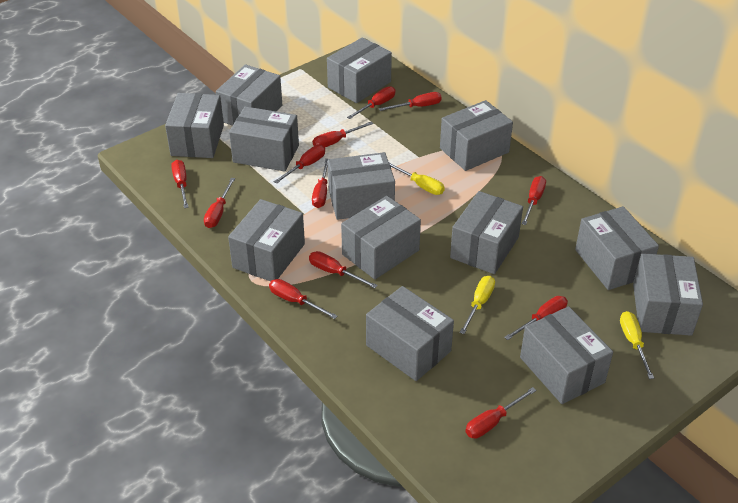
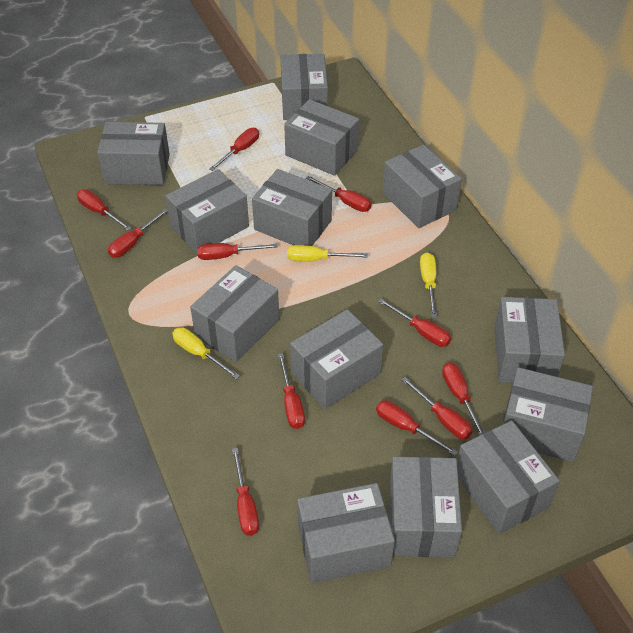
red screwdriver: 12 -> 11

